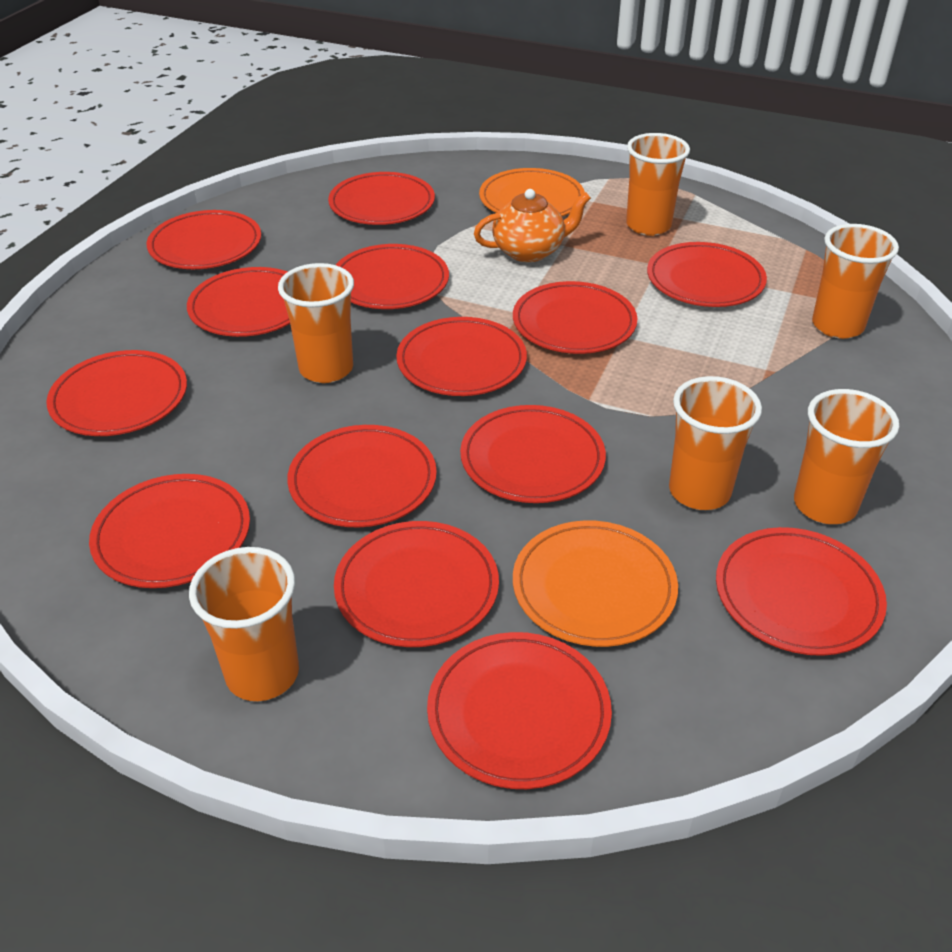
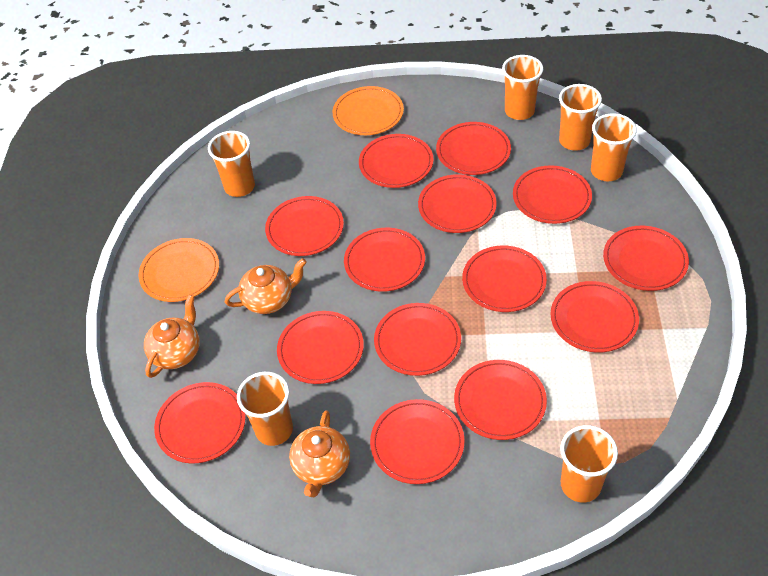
orange teapot: 1 -> 3

